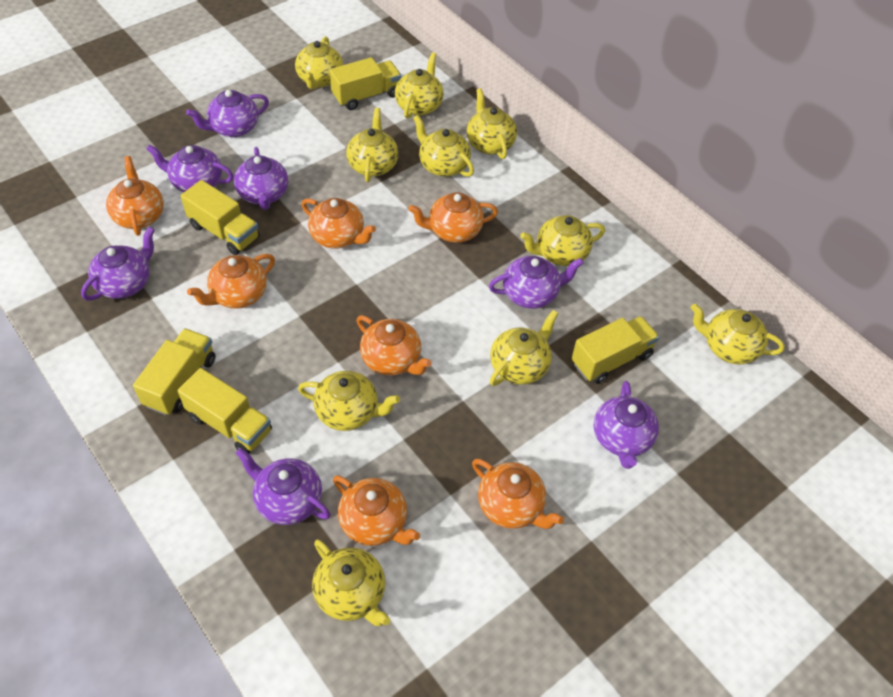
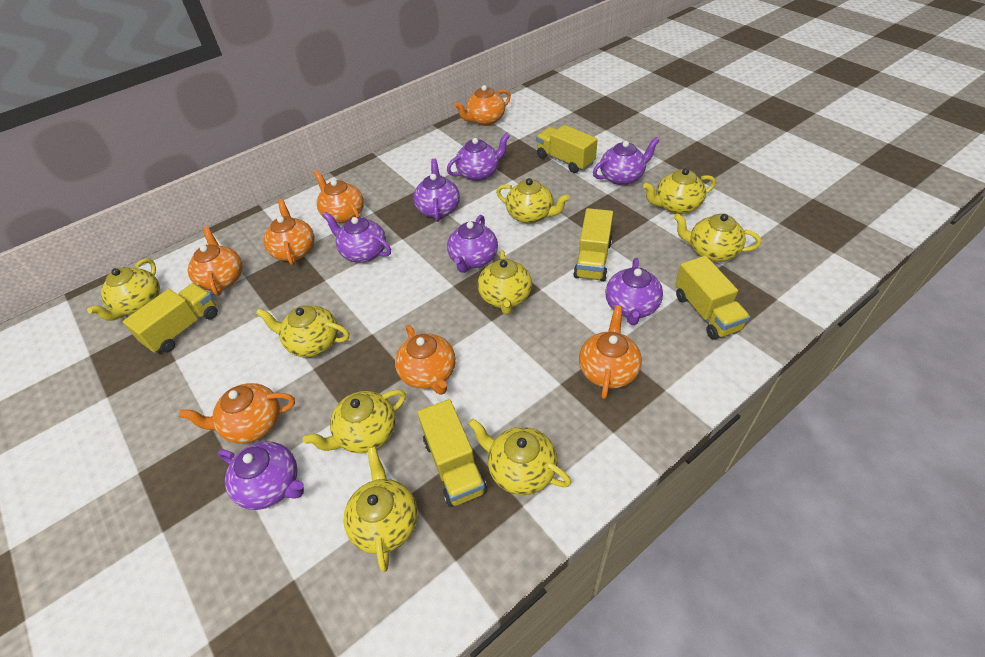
yellow teapot: 10 -> 9

